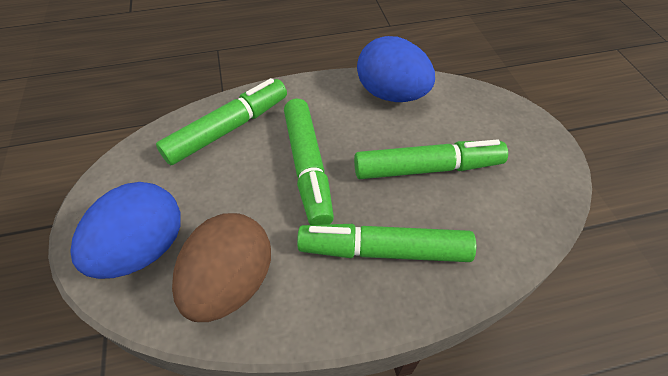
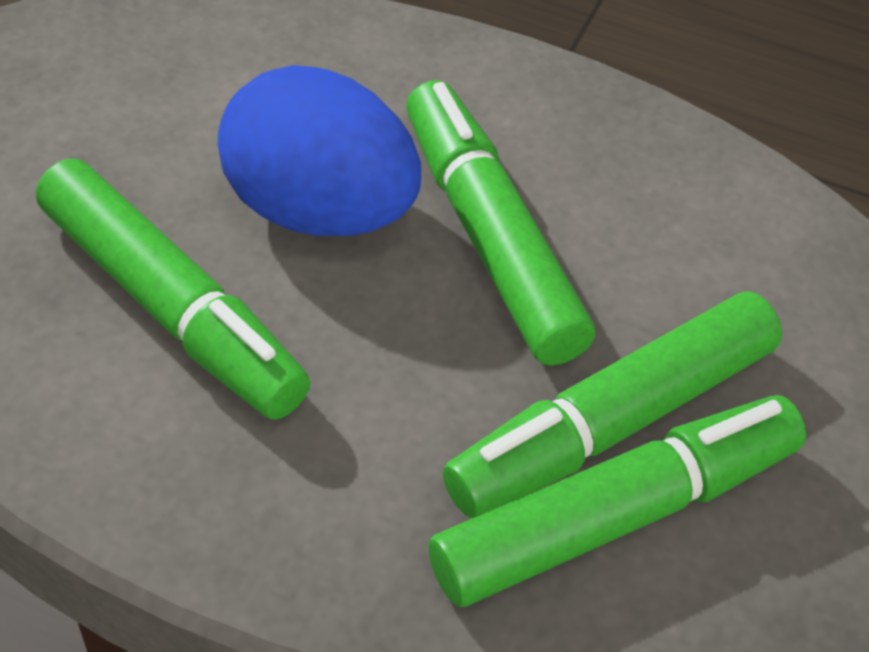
blue egg: 2 -> 1
brown egg: 1 -> 0

